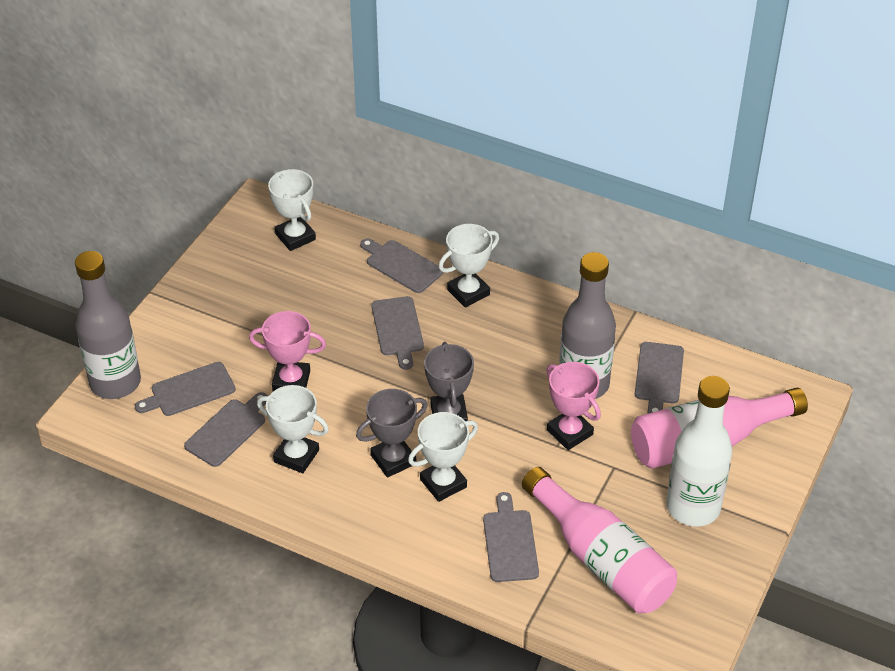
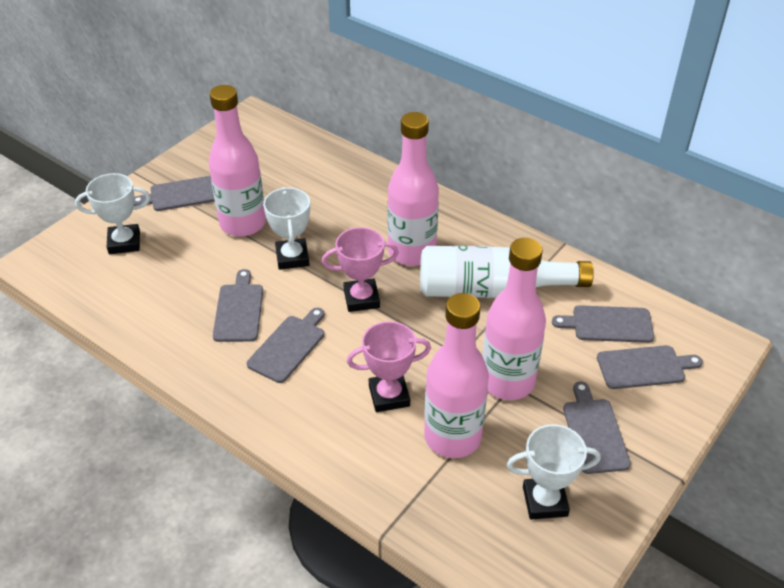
grey bottle: 2 -> 0
grey trophy: 2 -> 0
pink bottle: 2 -> 4
white trophy: 4 -> 3

